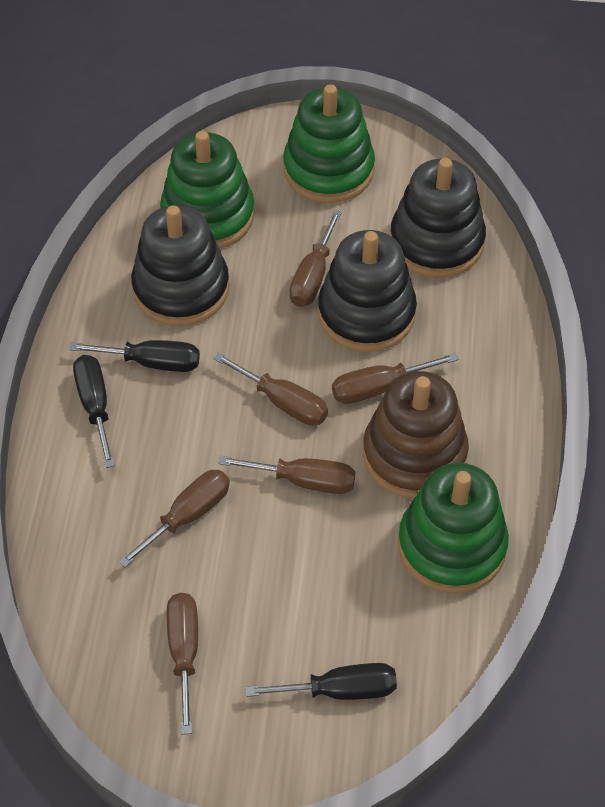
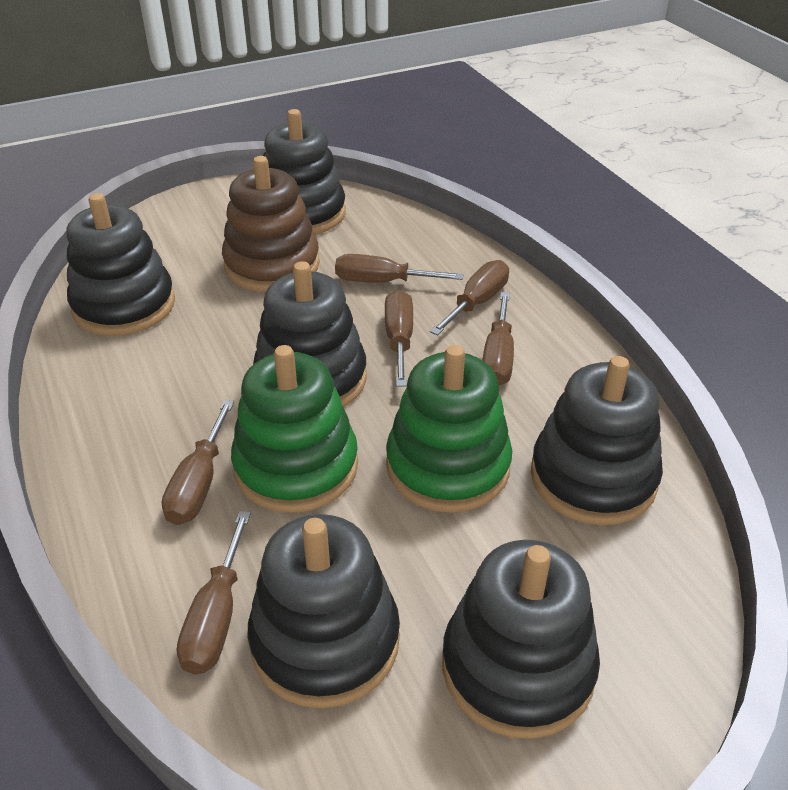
black screwdriver: 3 -> 0
black stacking toy: 3 -> 6
green stacking toy: 3 -> 2

